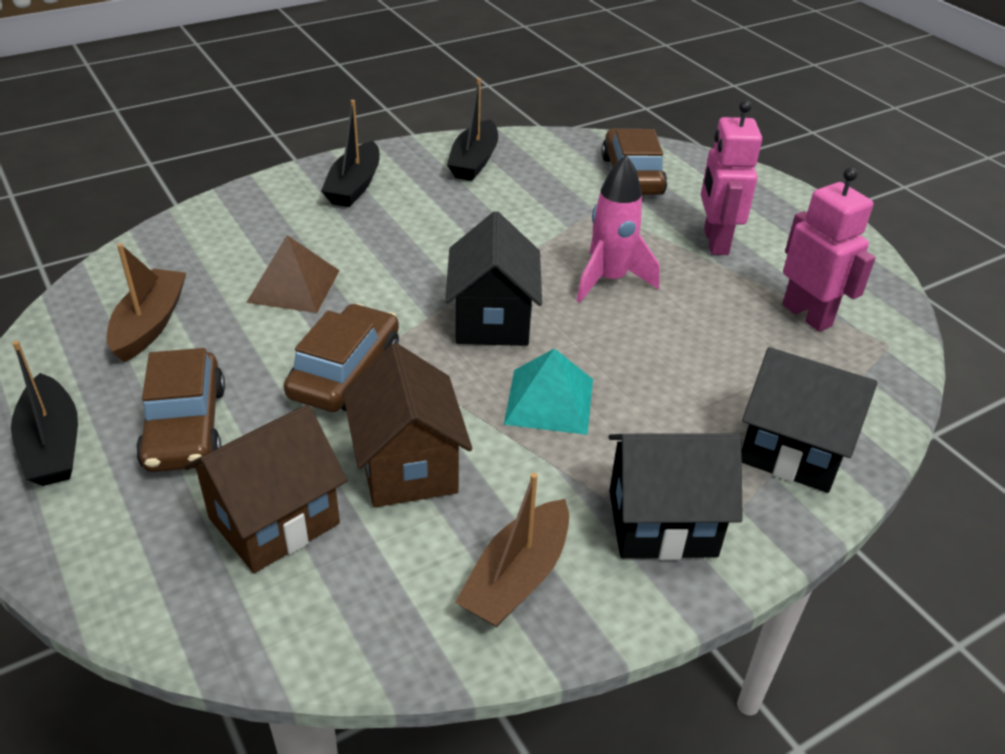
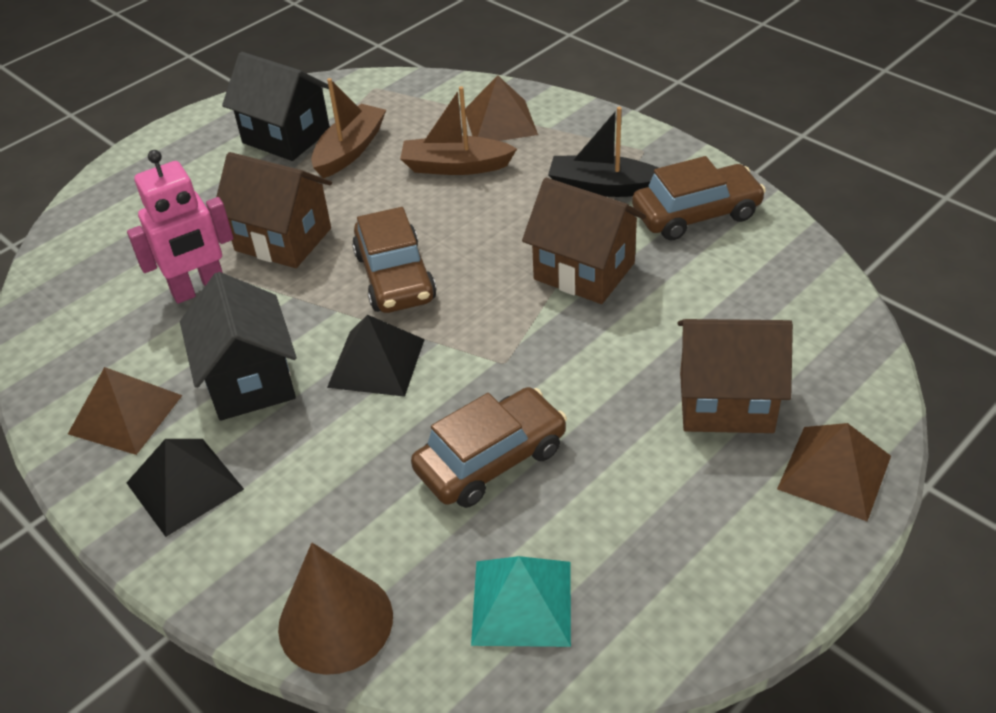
black boat: 3 -> 1
black house: 3 -> 2
black pyramid: 0 -> 2
brown cone: 0 -> 1
brown house: 2 -> 3
brown pyramid: 1 -> 3
pink robot: 2 -> 1
pink rocket: 1 -> 0

